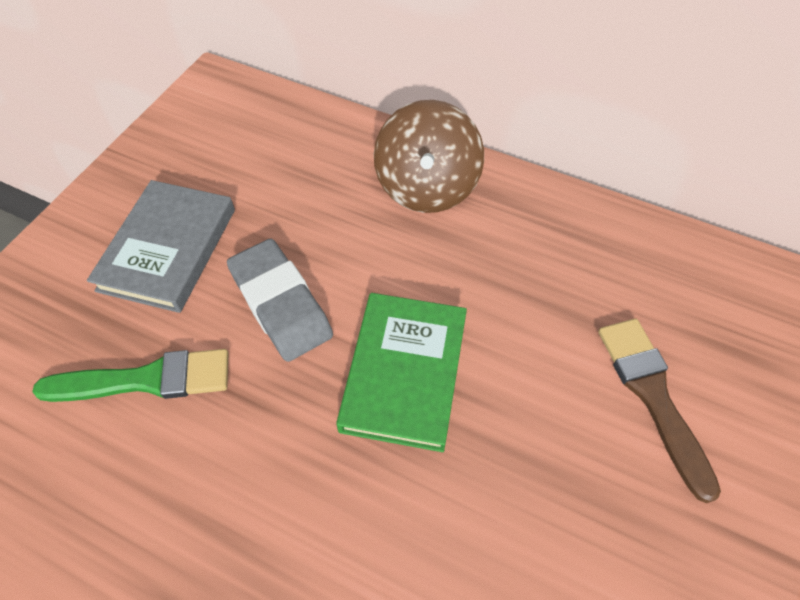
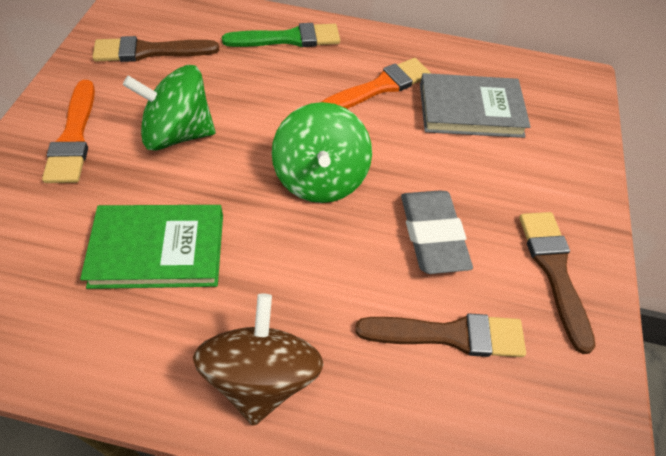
brown brush: 1 -> 3
green spinning top: 0 -> 2
orange brush: 0 -> 2

